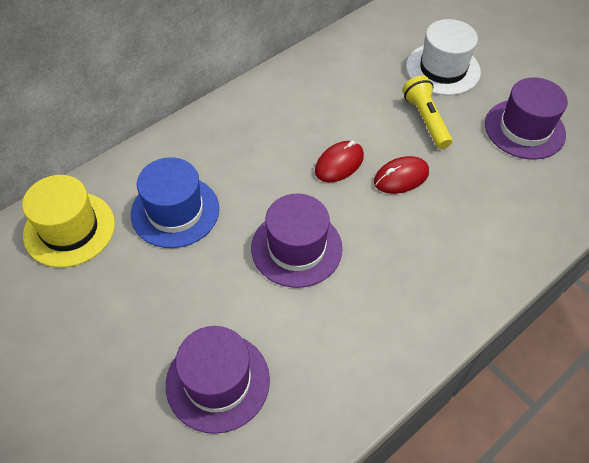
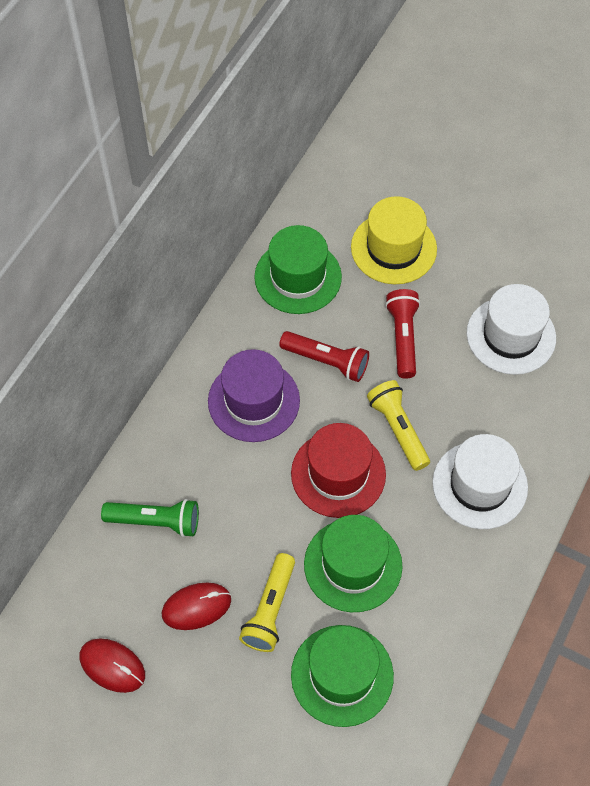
blue hat: 1 -> 0
green flashlight: 0 -> 1
green hat: 0 -> 3
purple hat: 3 -> 1
red flashlight: 0 -> 2
red hat: 0 -> 1
white hat: 1 -> 2
yellow flashlight: 1 -> 2

